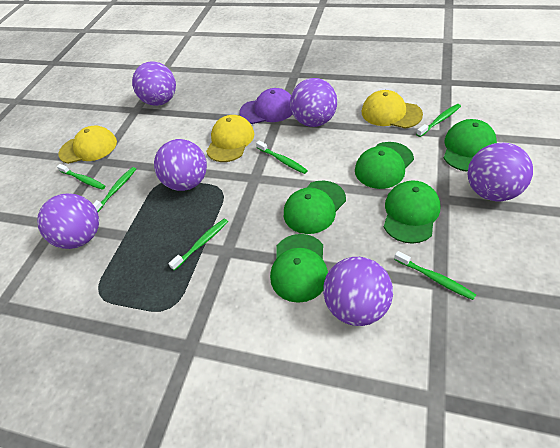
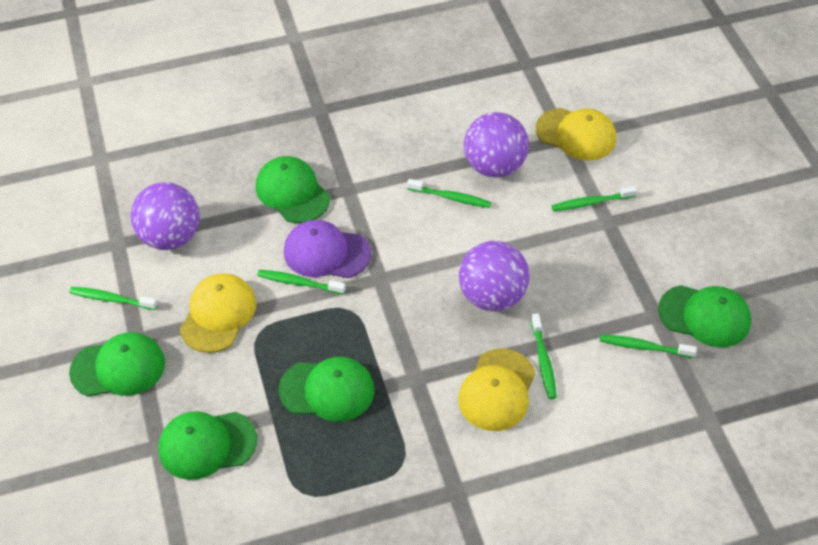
purple ball: 6 -> 3

